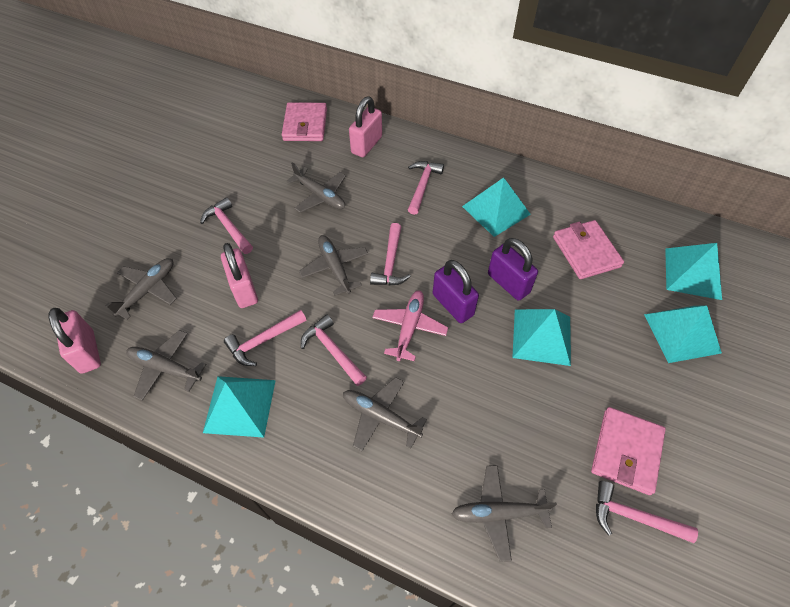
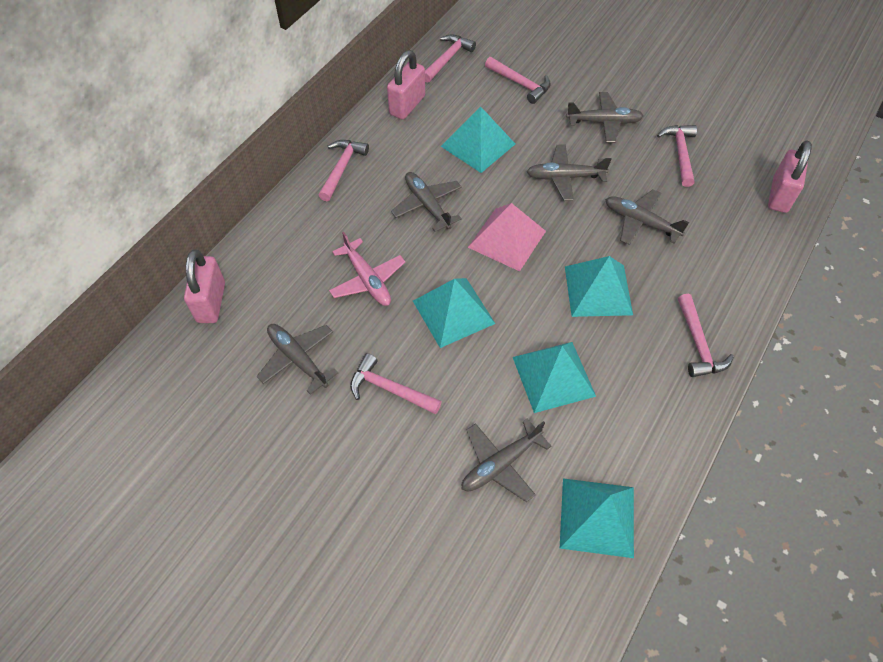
pink pyramid: 0 -> 1
pink wallet: 3 -> 0
purple padlock: 2 -> 0

